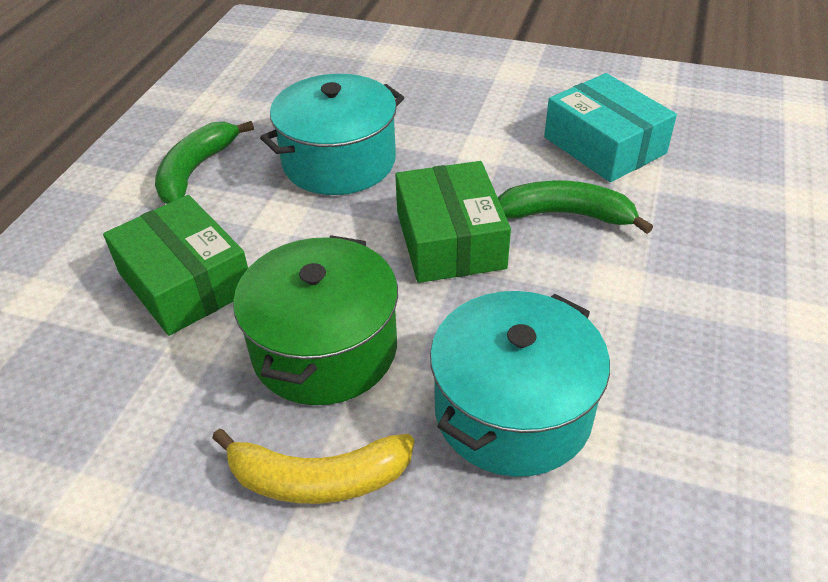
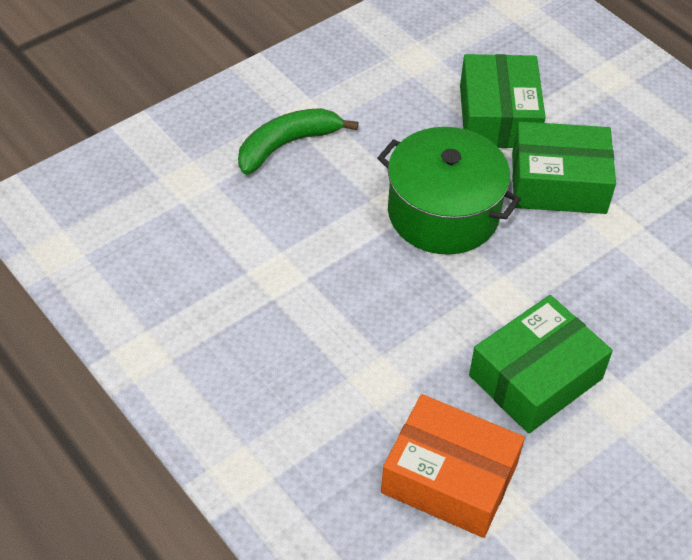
green banana: 2 -> 1
green box: 2 -> 3
orange box: 0 -> 1
turquoise box: 1 -> 0
turquoise pot: 2 -> 0
yellow banana: 1 -> 0

